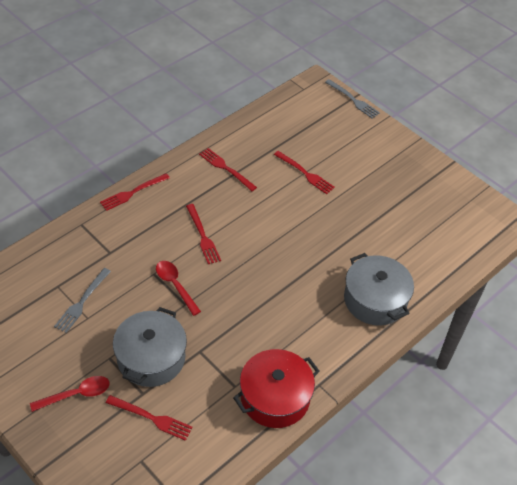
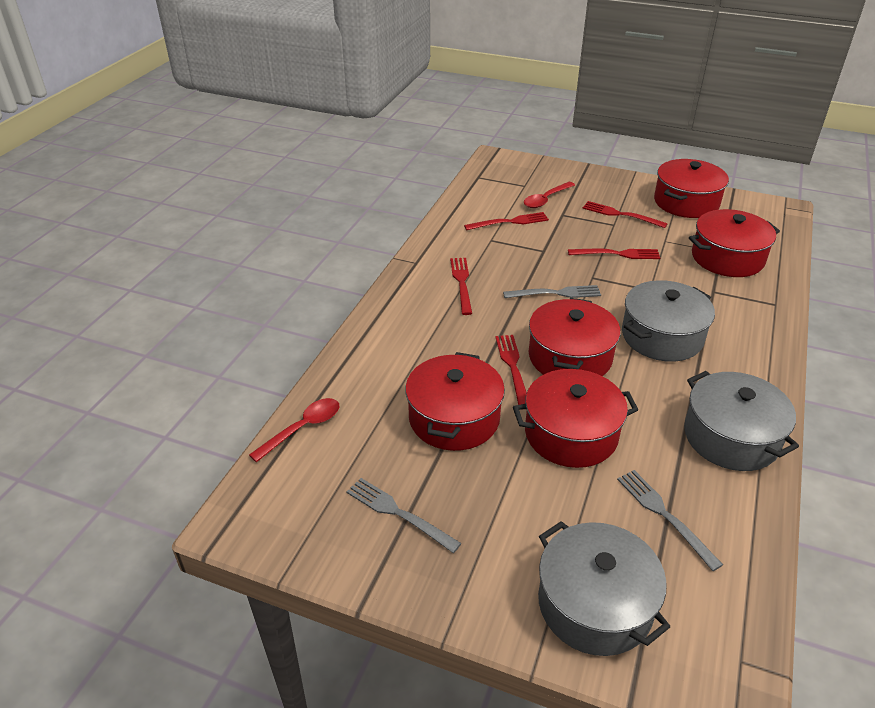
grey fork: 2 -> 3
grey pot: 2 -> 3
red pot: 1 -> 5

